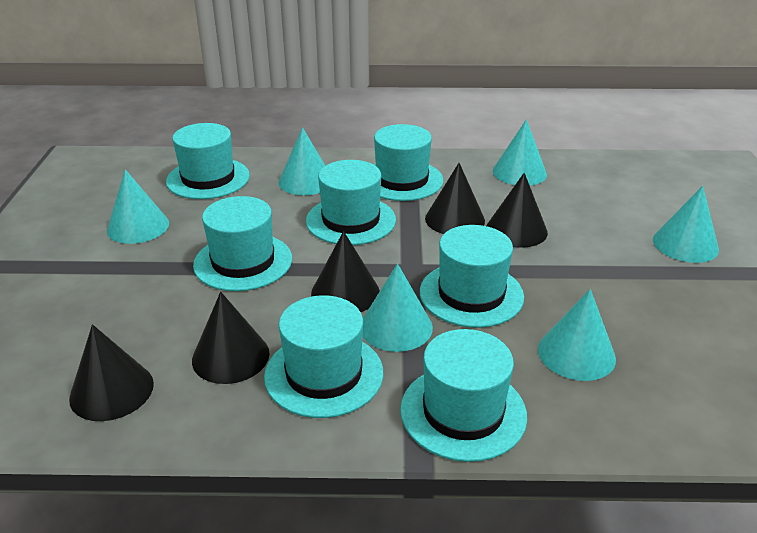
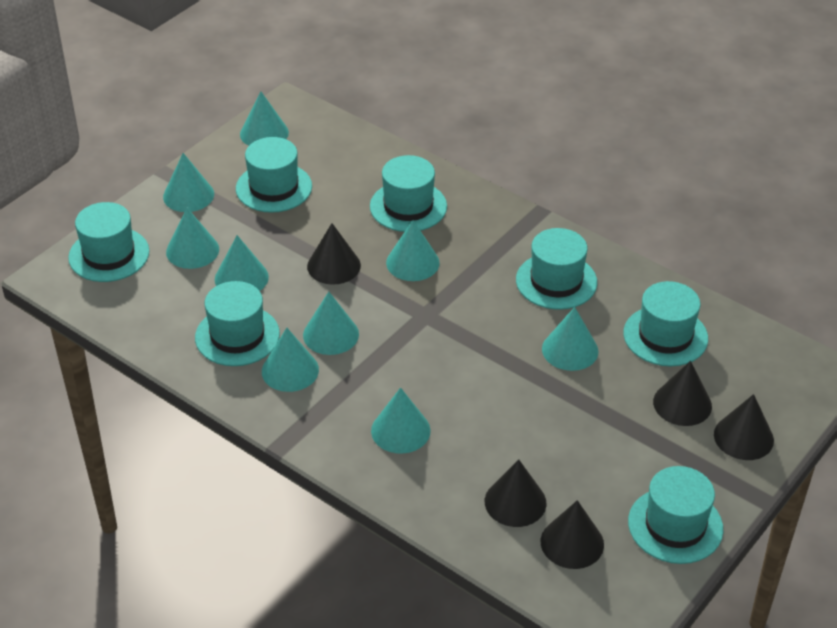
turquoise cone: 6 -> 9

